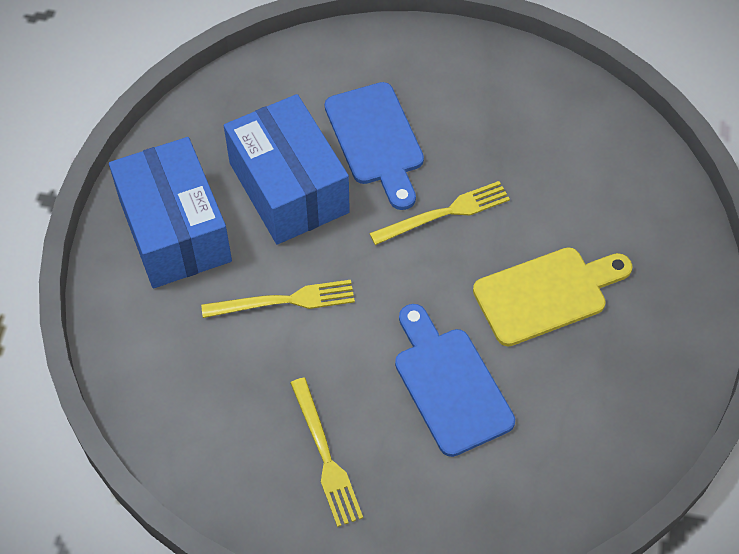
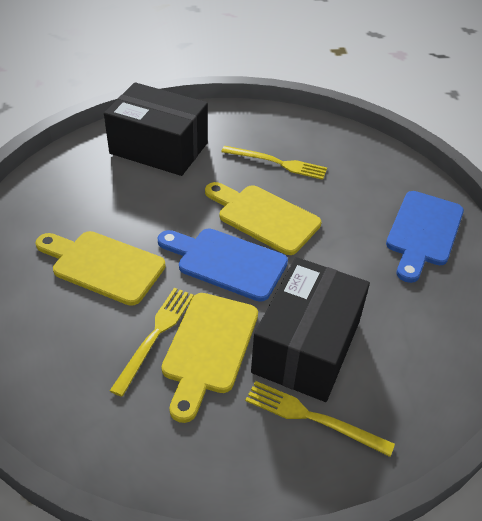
black box: 0 -> 2
blue box: 2 -> 0
yellow cutting board: 1 -> 3

